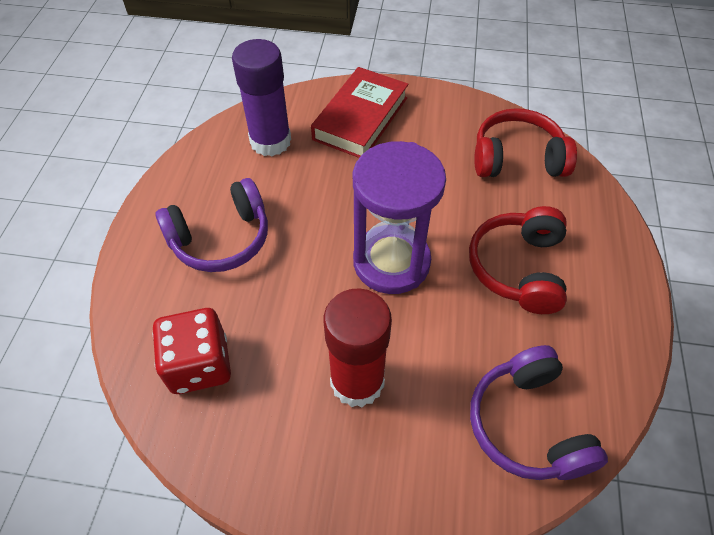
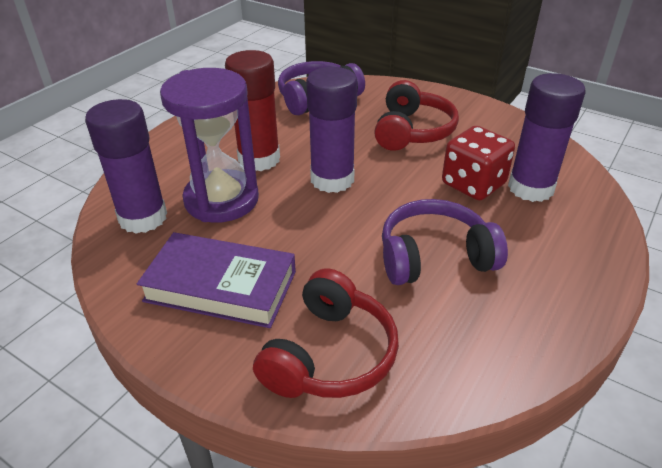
purple book: 0 -> 1
purple glue stick: 1 -> 3
red book: 1 -> 0

